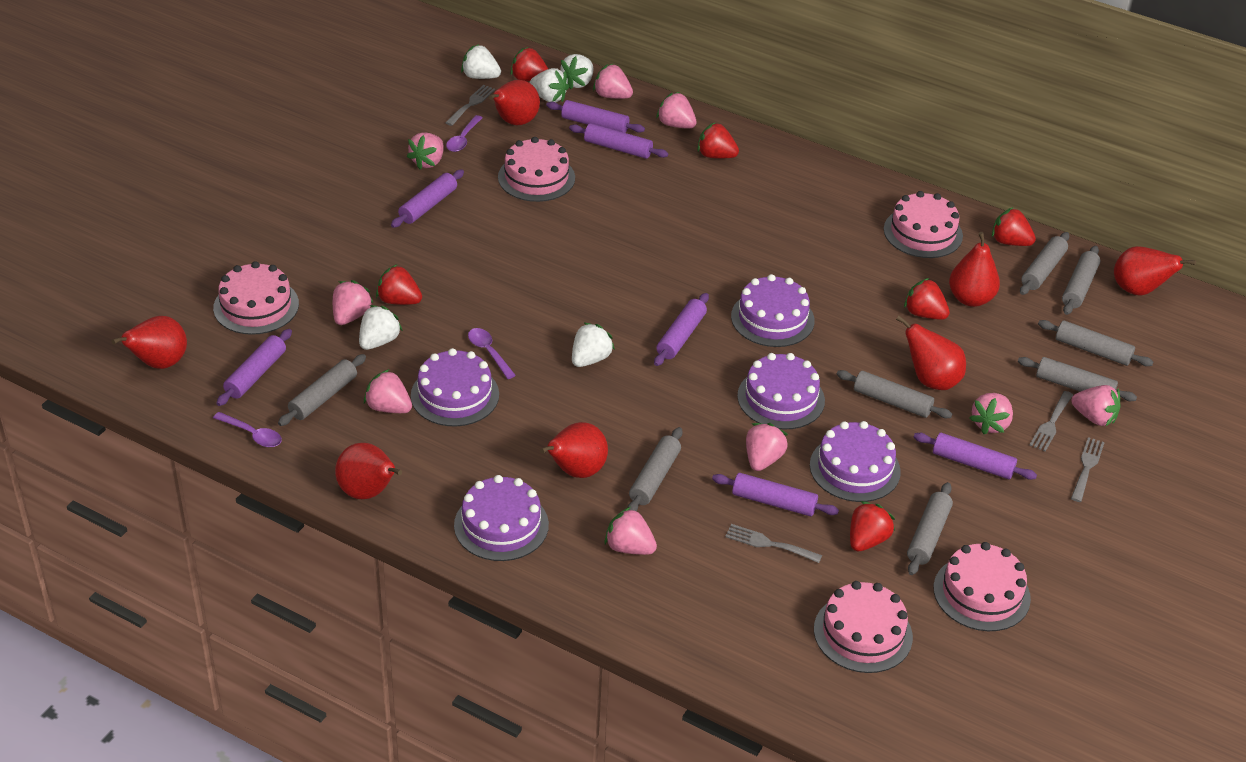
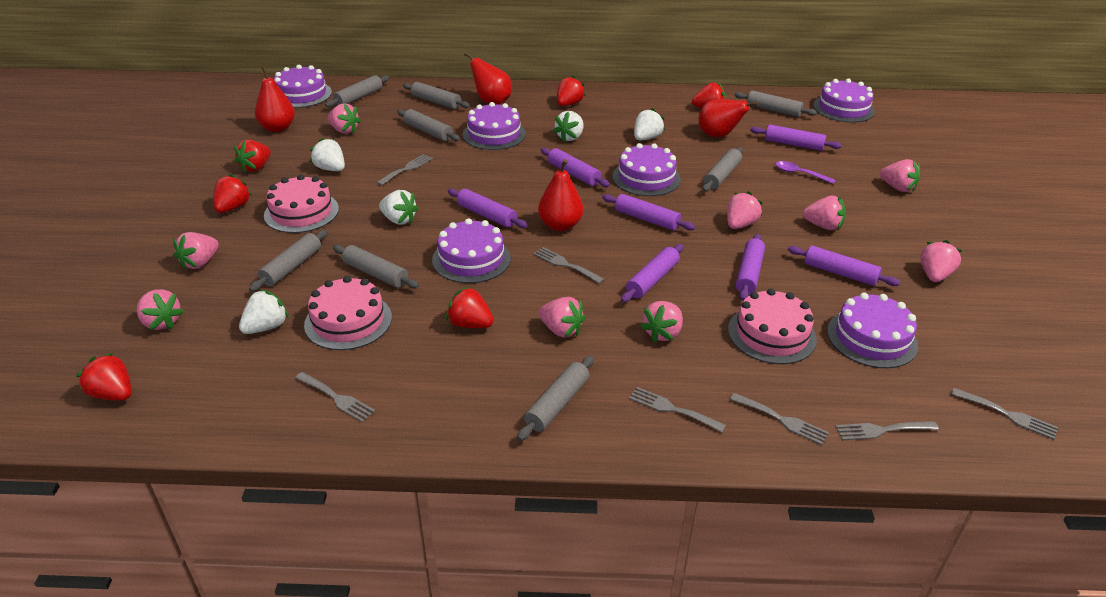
grey fork: 4 -> 7
pink cake: 5 -> 3
purple cake: 5 -> 6
purple spoon: 3 -> 1
red pear: 7 -> 4

